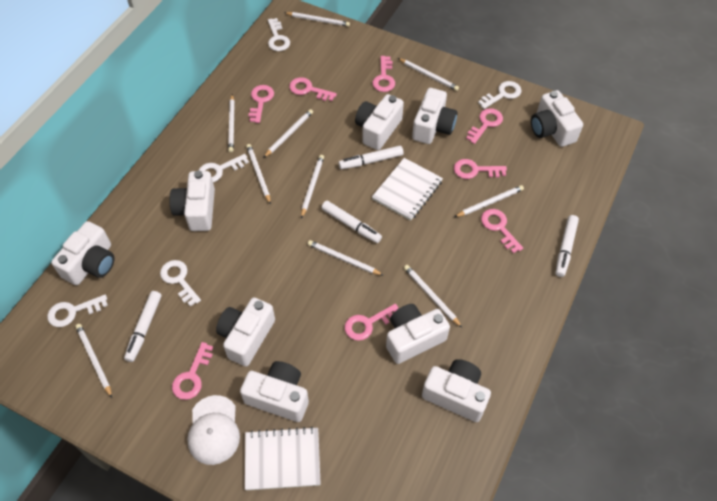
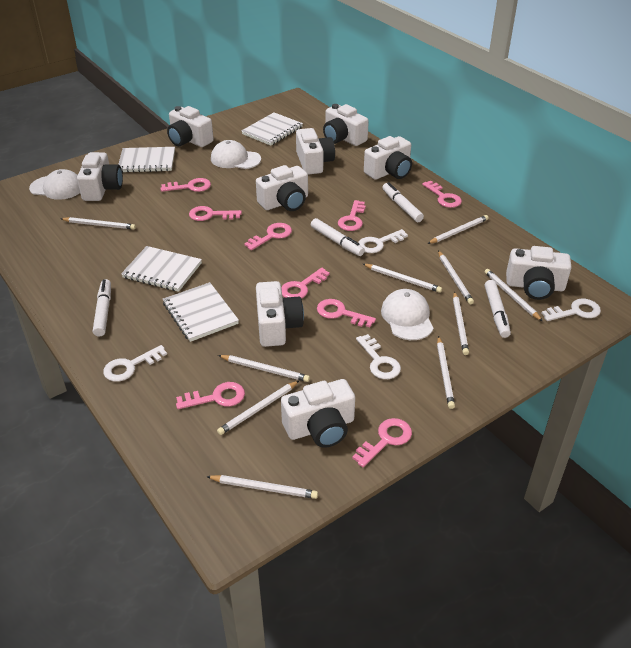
pink key: 8 -> 9
white cap: 1 -> 3
white key: 5 -> 4
white notebook: 2 -> 4

